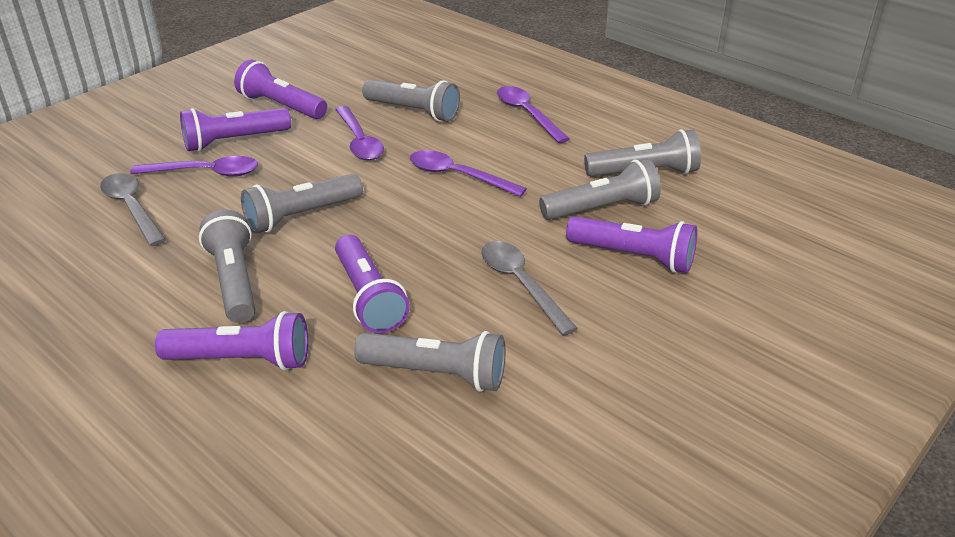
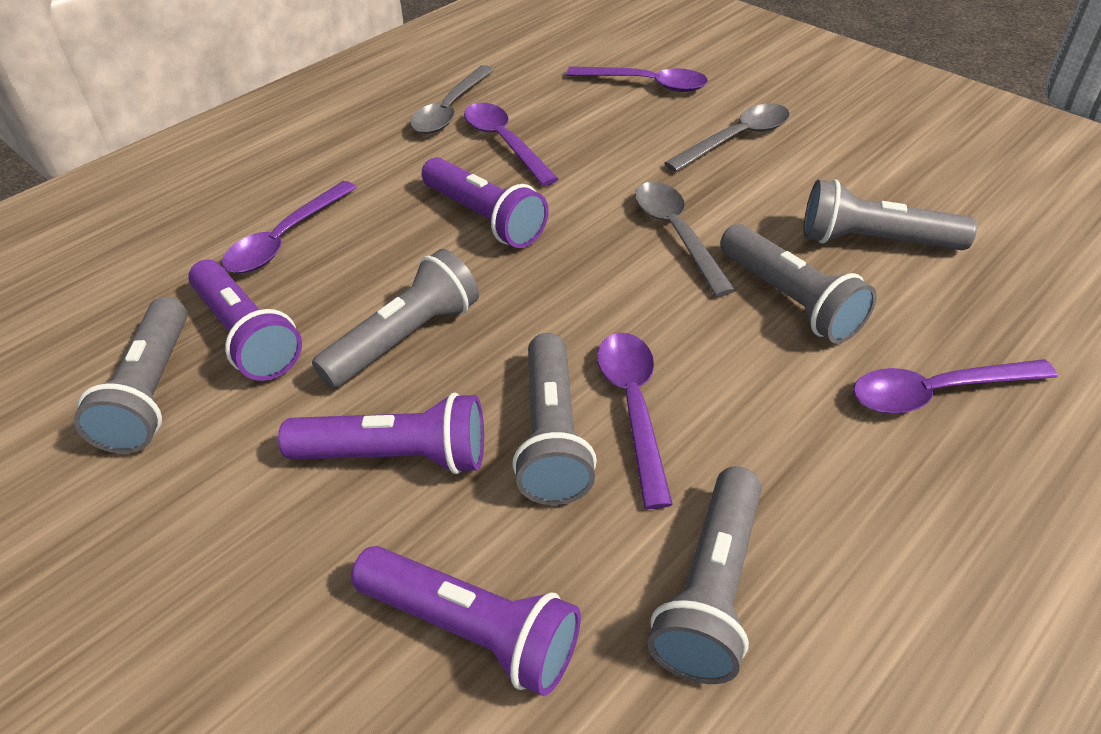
grey spoon: 2 -> 3
purple flashlight: 5 -> 4
purple spoon: 4 -> 5

